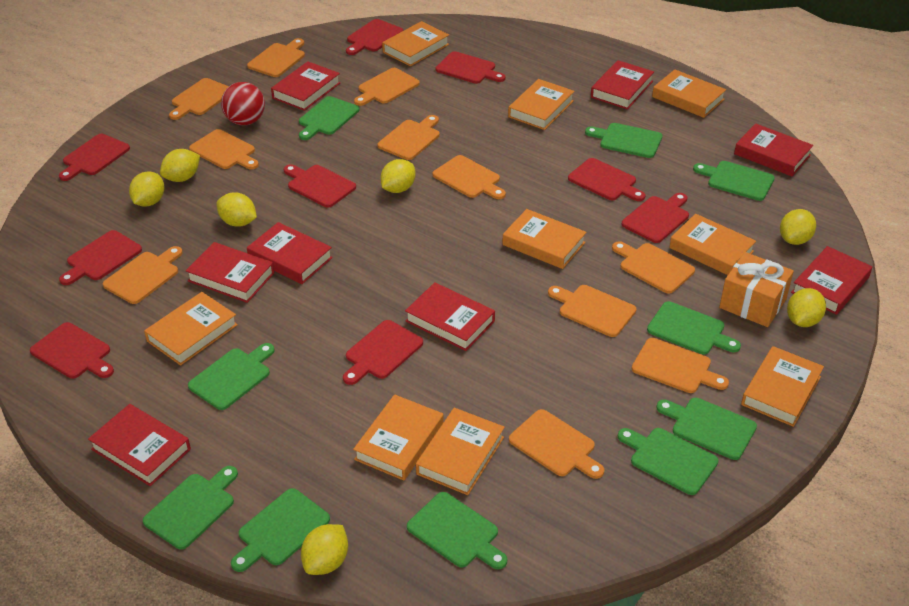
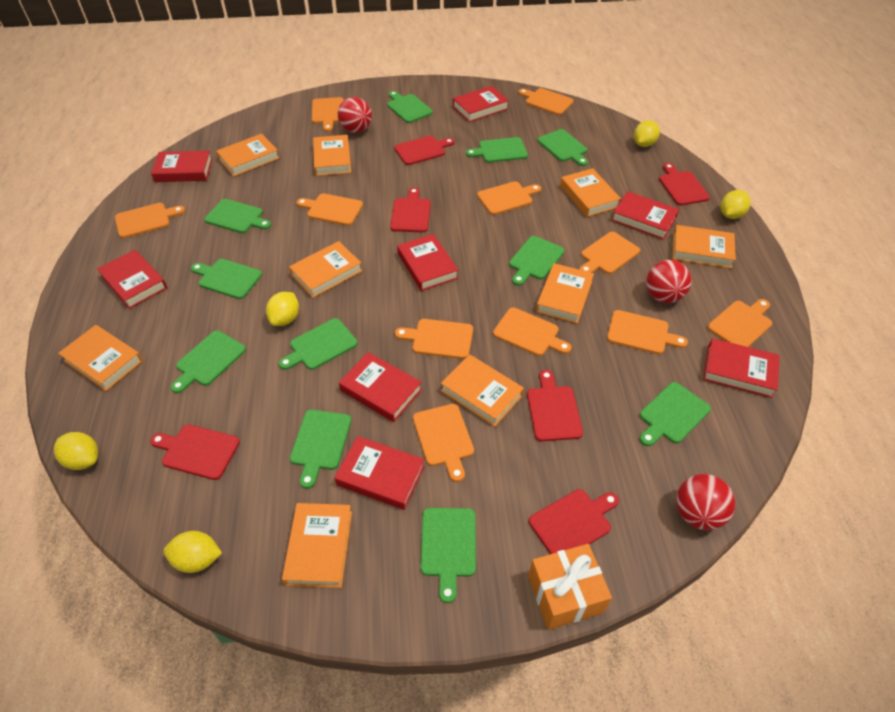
green cutting board: 10 -> 11
red ball: 1 -> 3
red cutting board: 9 -> 6
yellow lemon: 7 -> 5

